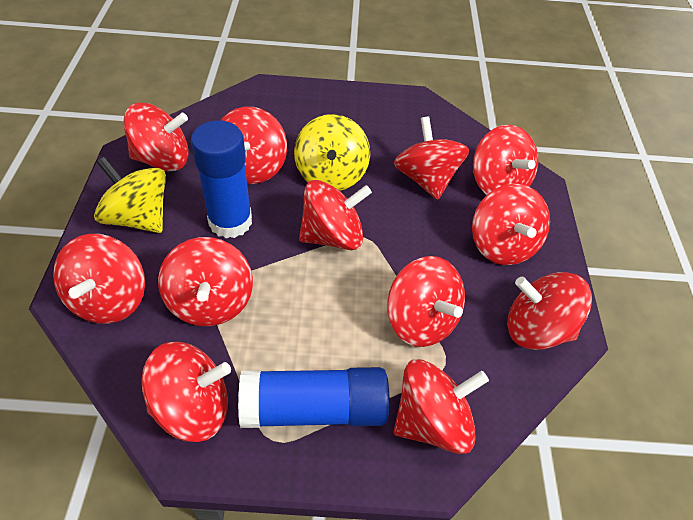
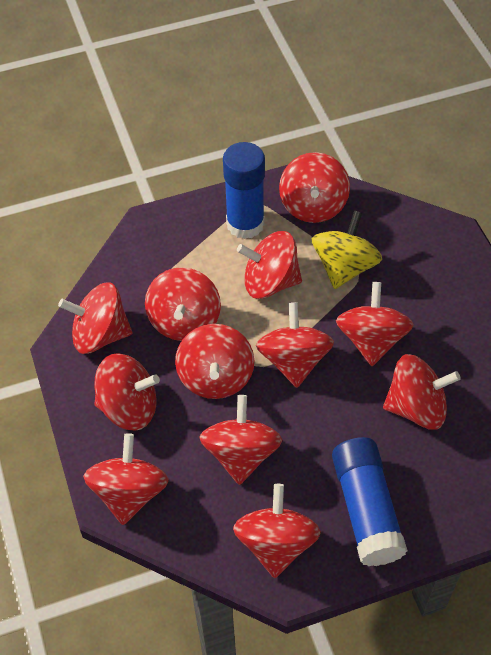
yellow spinning top: 2 -> 1

